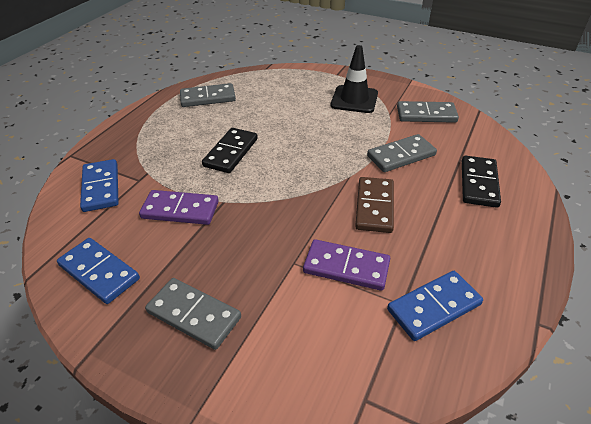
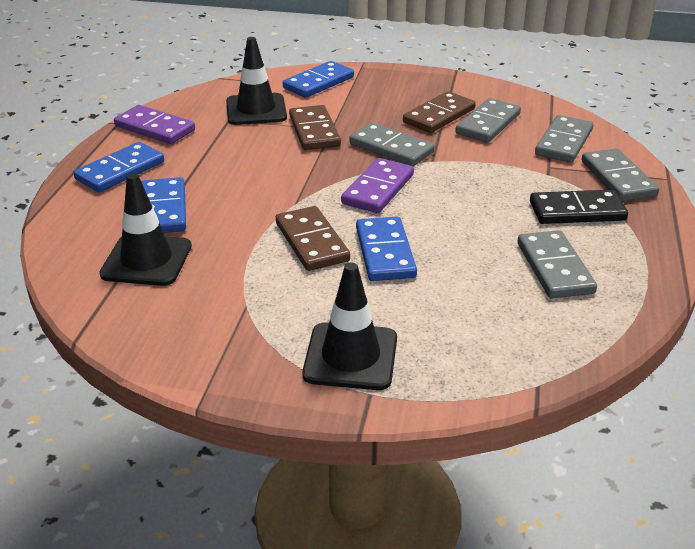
black domino: 2 -> 1
black traffic cone: 1 -> 3
blue domino: 3 -> 4
brown domino: 1 -> 3
grey domino: 4 -> 5

